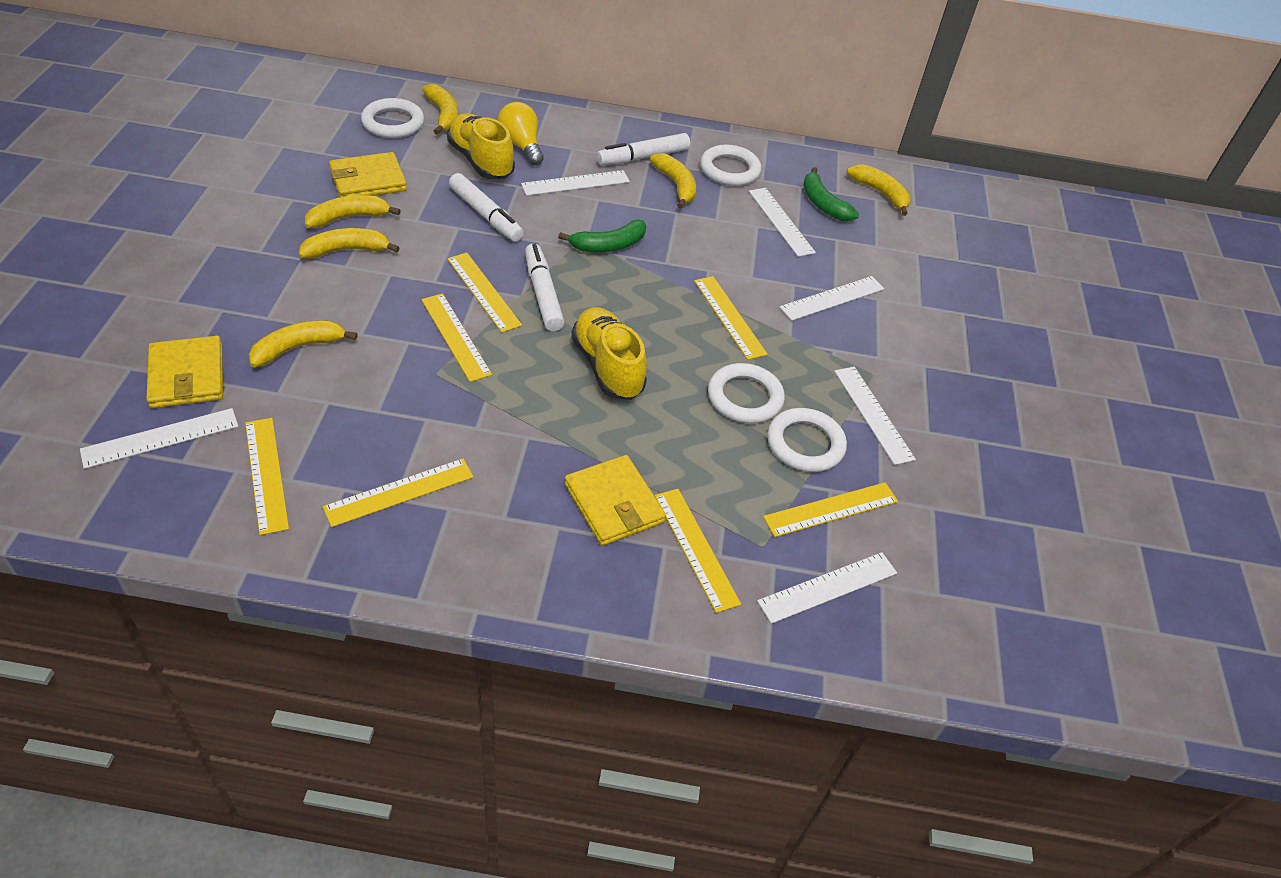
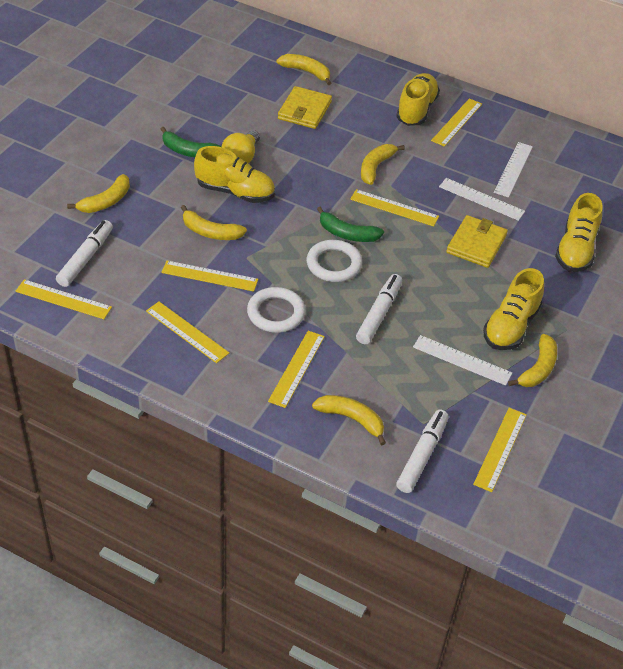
white ring: 4 -> 2
white ruler: 6 -> 3
yellow shoe: 2 -> 4
yellow wallet: 3 -> 2

